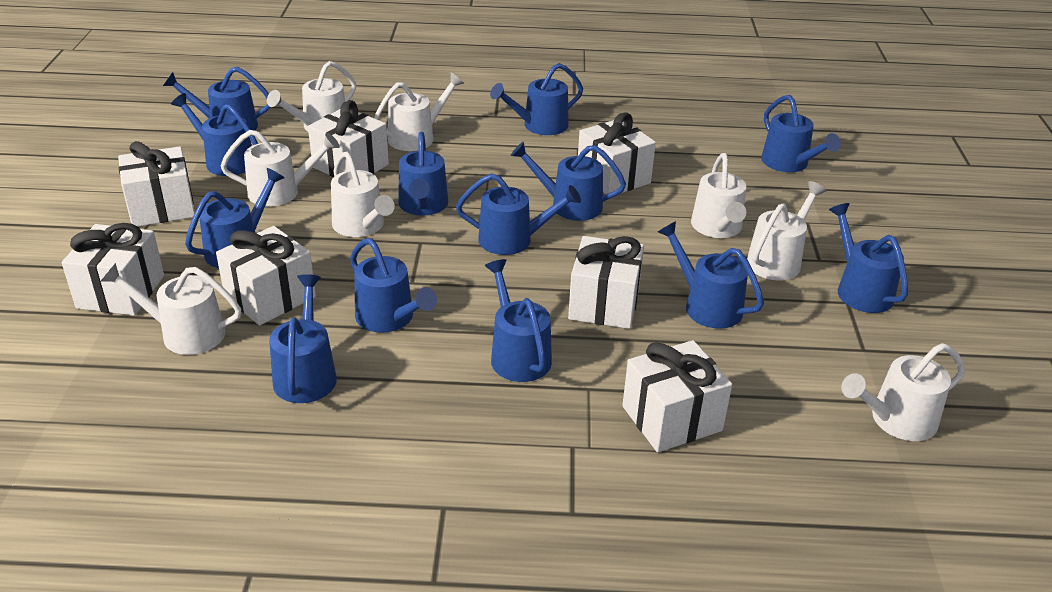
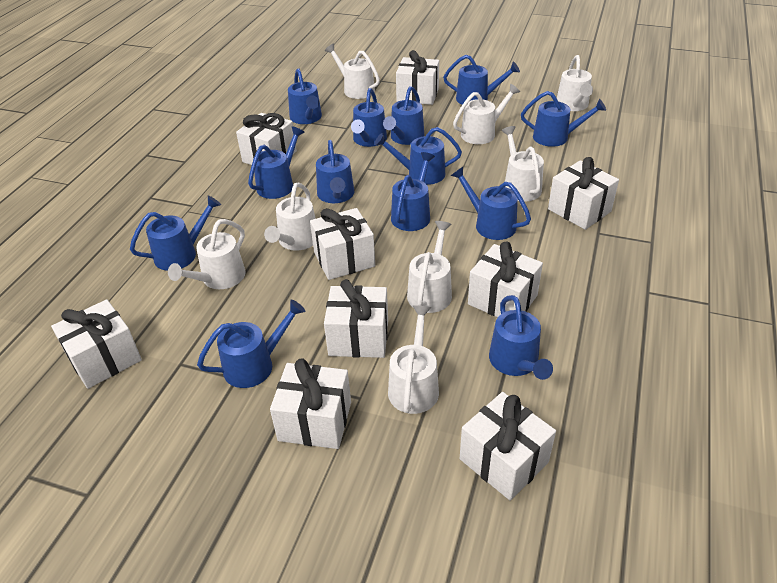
white gift: 7 -> 9

